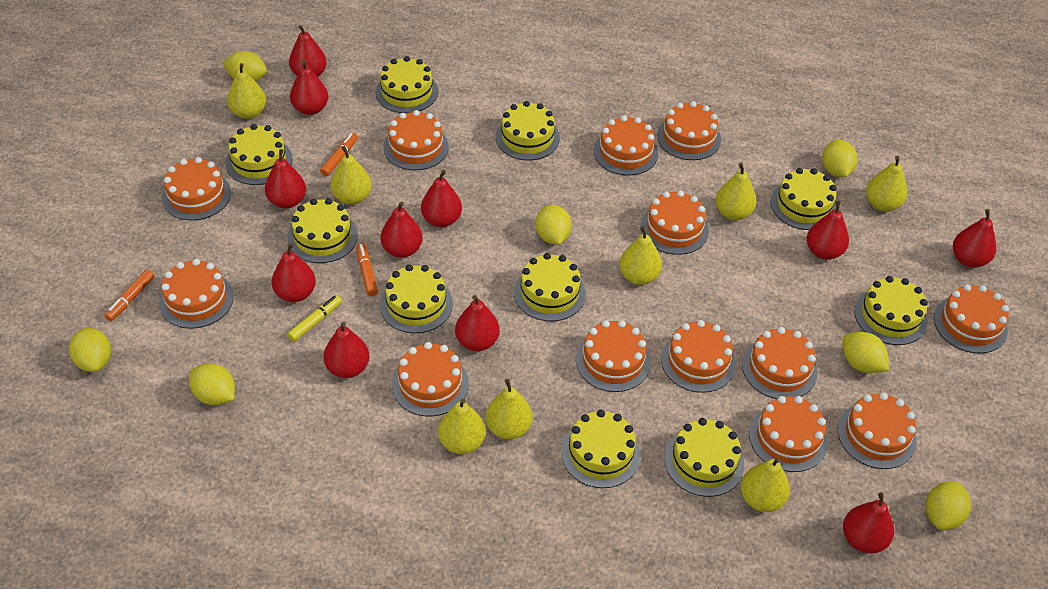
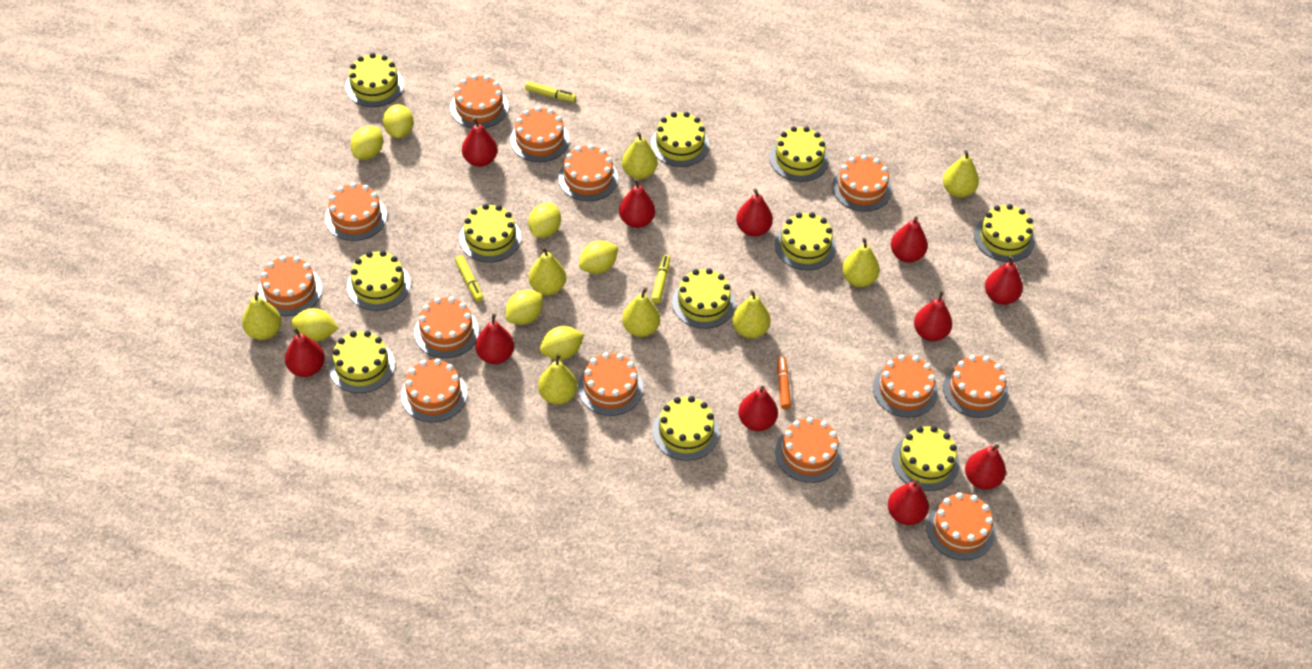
orange marker: 3 -> 1
yellow cake: 10 -> 11
yellow marker: 1 -> 3

